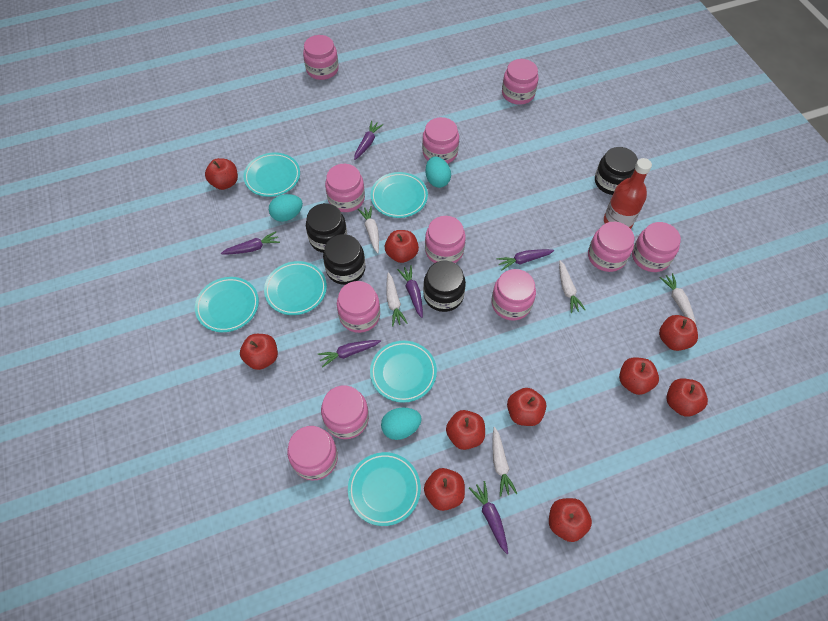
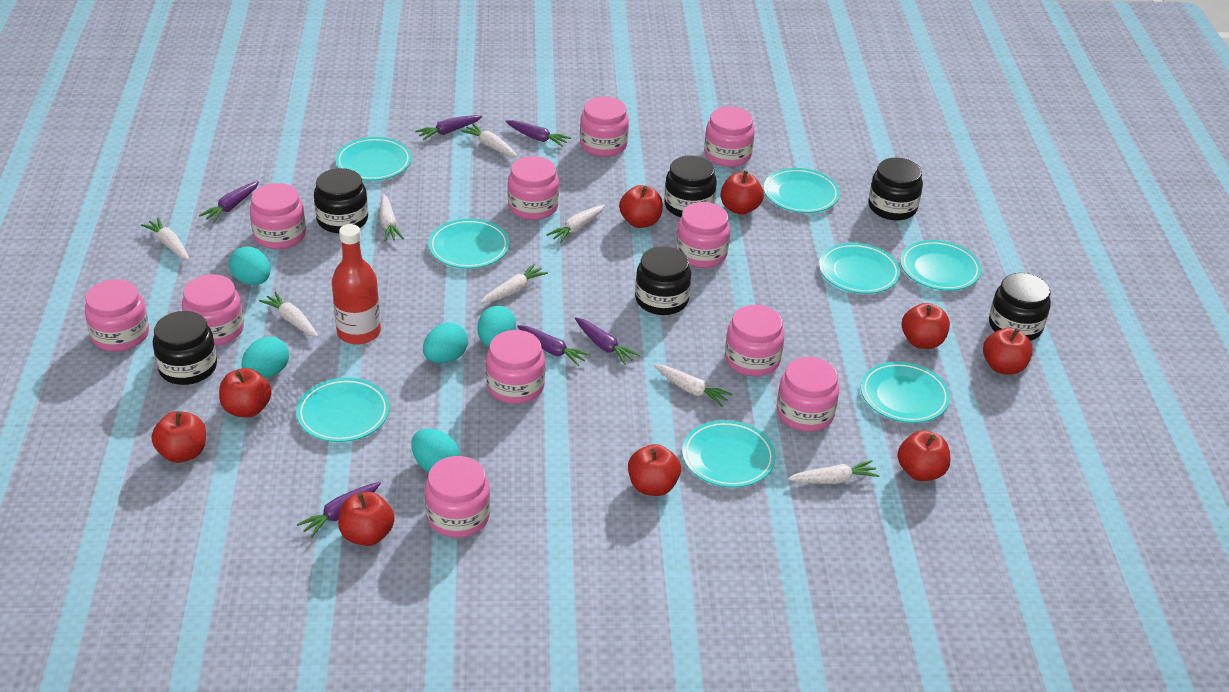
black jar: 4 -> 6
red apple: 10 -> 9
turquoise egg: 3 -> 5
turquoise plate: 6 -> 8
white carrot: 5 -> 8

